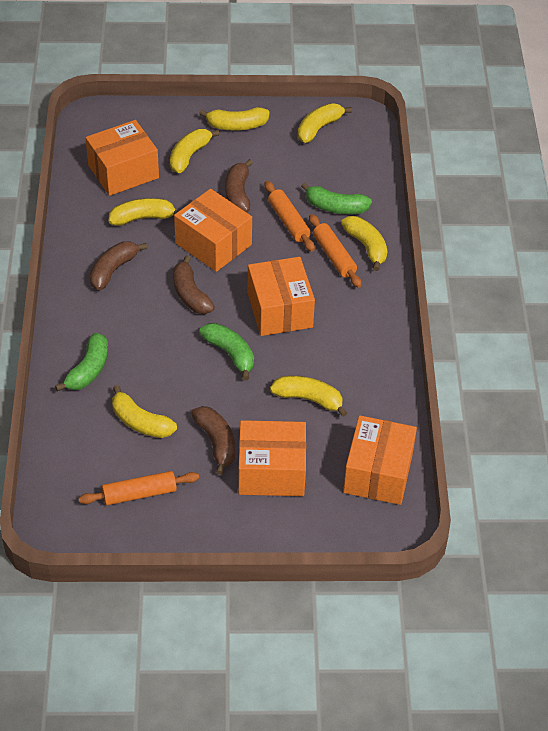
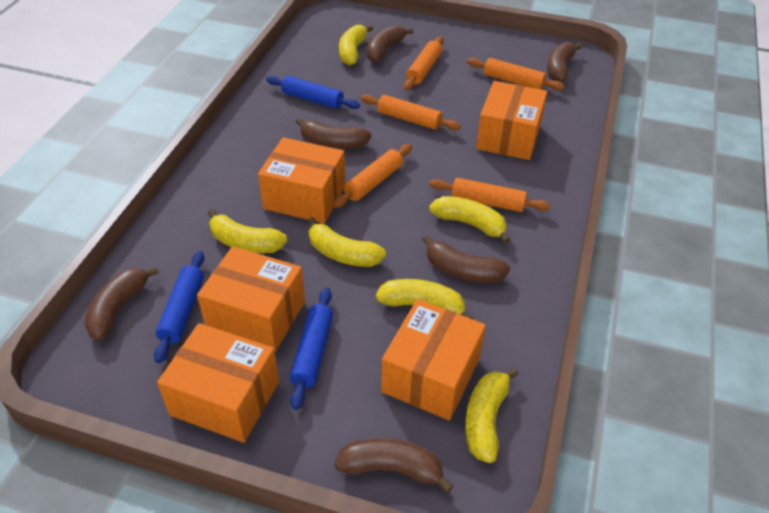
blue rolling pin: 0 -> 3
brown banana: 4 -> 6
green banana: 3 -> 0
orange rolling pin: 3 -> 5
yellow banana: 7 -> 6

